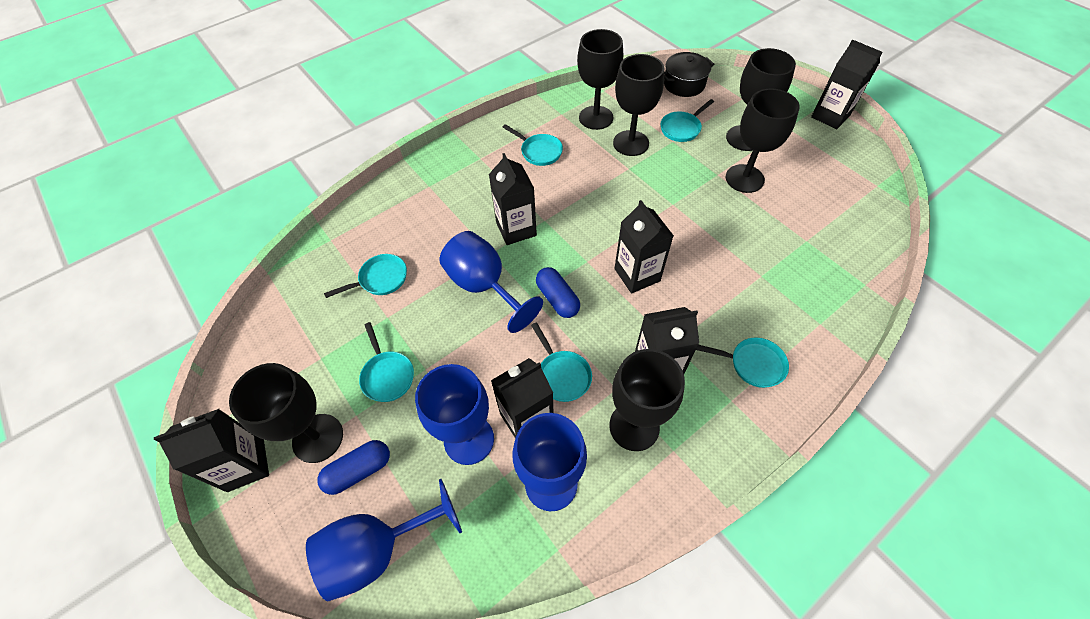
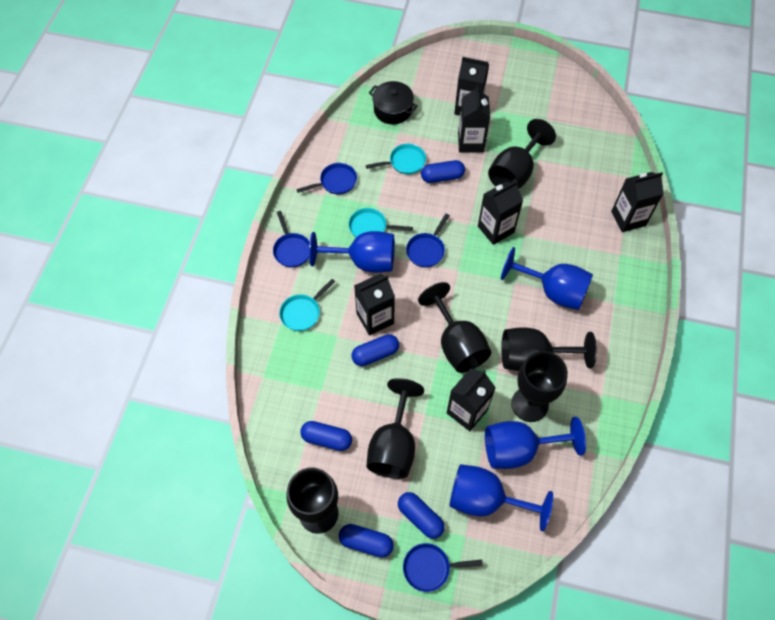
blue capsule: 2 -> 5
blue pan: 0 -> 4
turquoise pan: 6 -> 3

